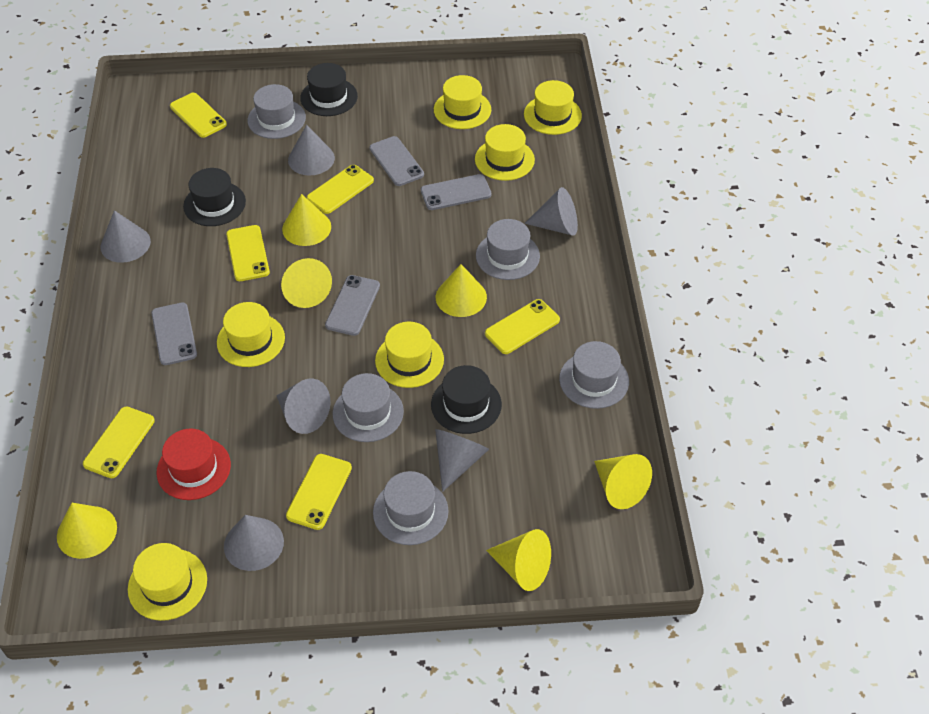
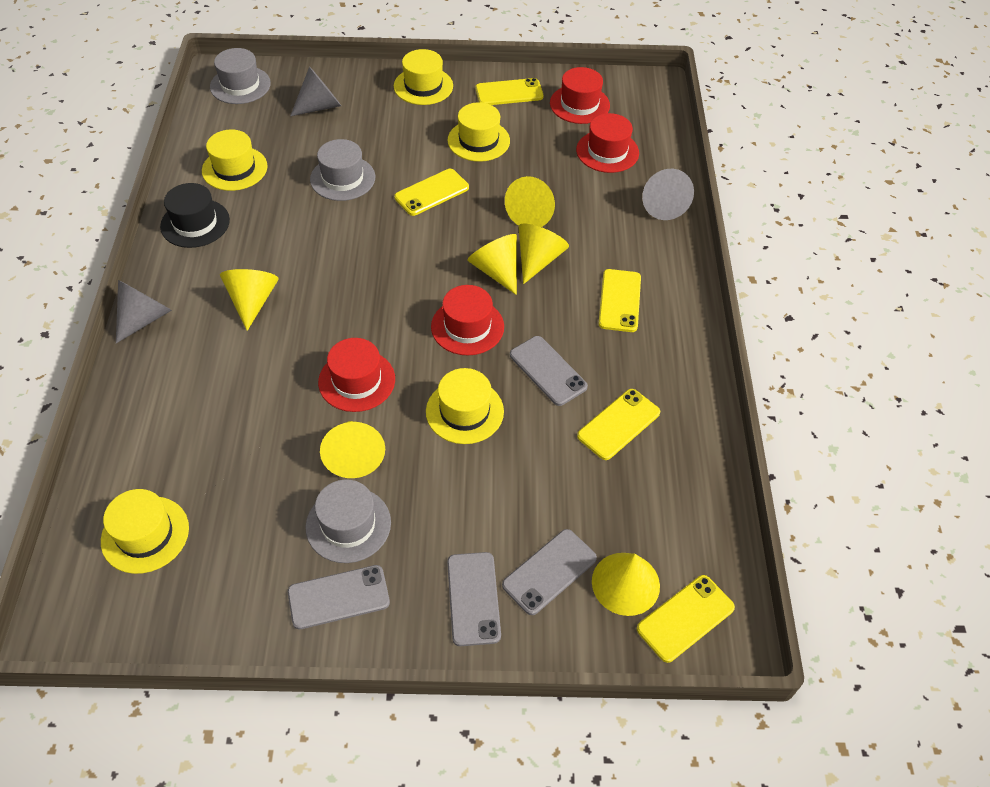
black hat: 3 -> 1
grey cone: 6 -> 3
grey hat: 5 -> 3
red hat: 1 -> 4
yellow hat: 6 -> 5
yellow phone: 6 -> 5

